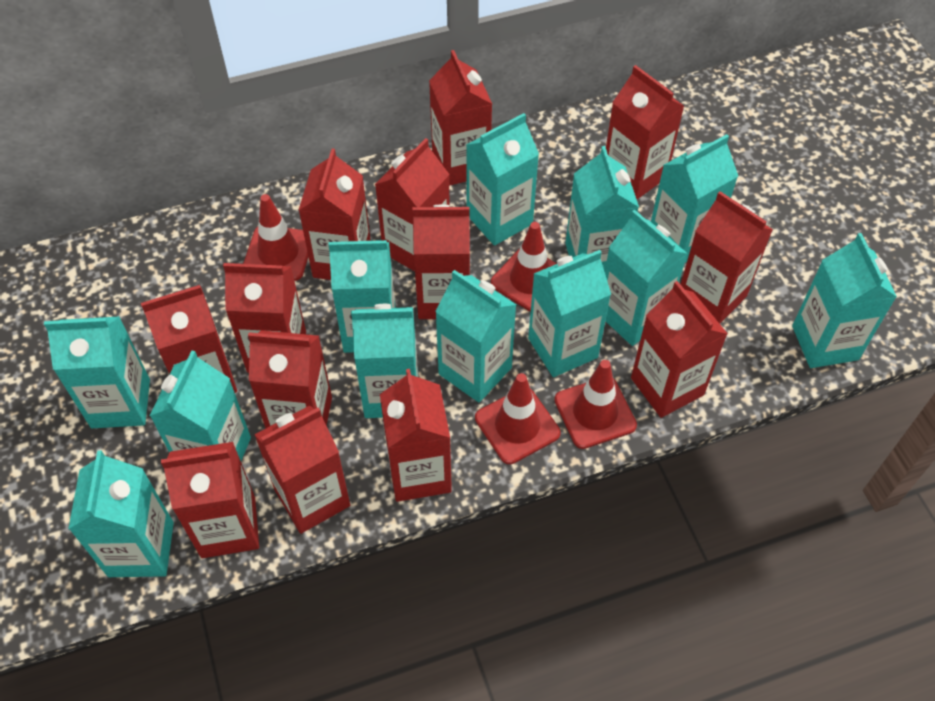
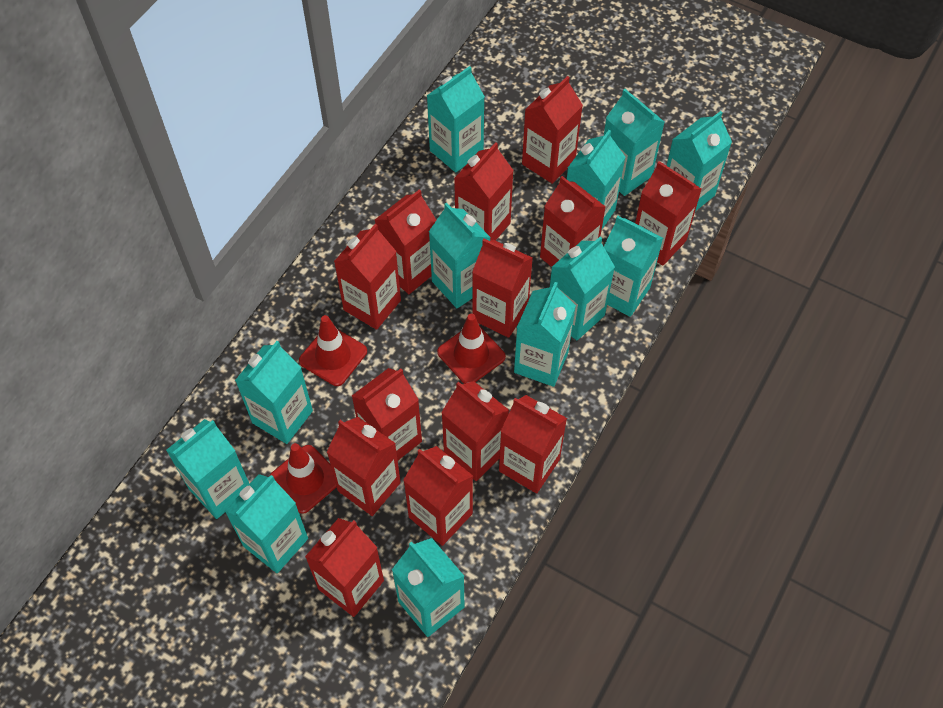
red traffic cone: 4 -> 3

